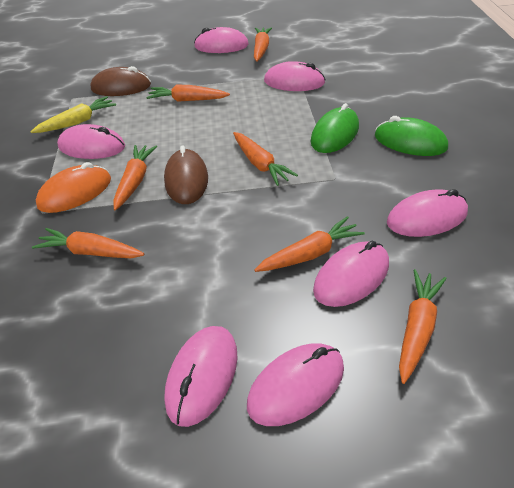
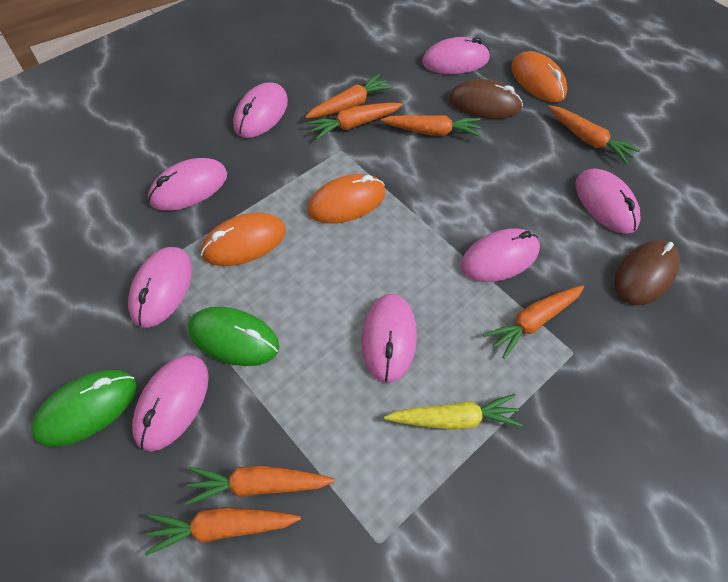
orange mouse: 1 -> 3
pink mouse: 7 -> 8

